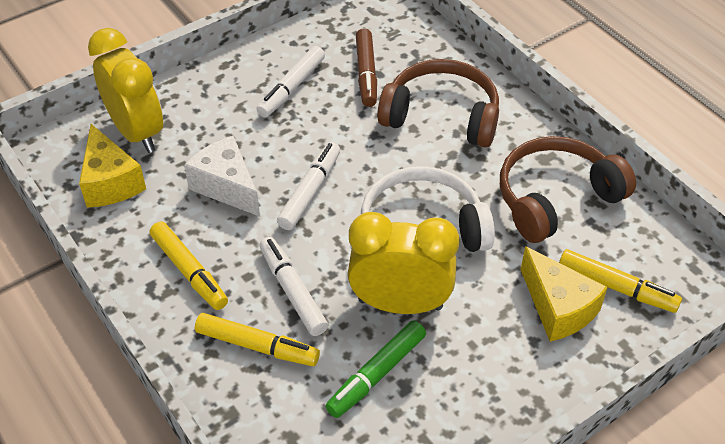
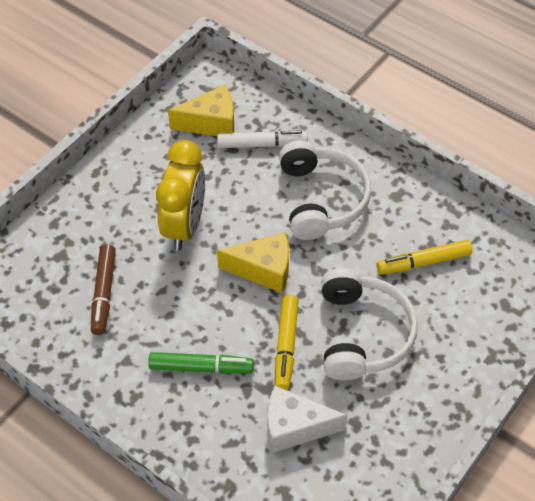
brown headphones: 2 -> 0
white headphones: 1 -> 2
white marker: 3 -> 1
yellow clock: 2 -> 1
yellow marker: 3 -> 2

